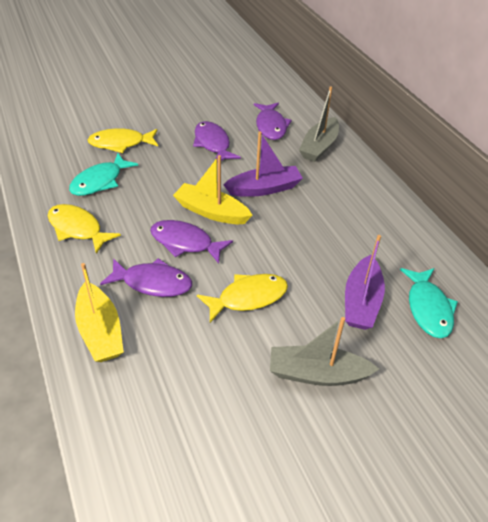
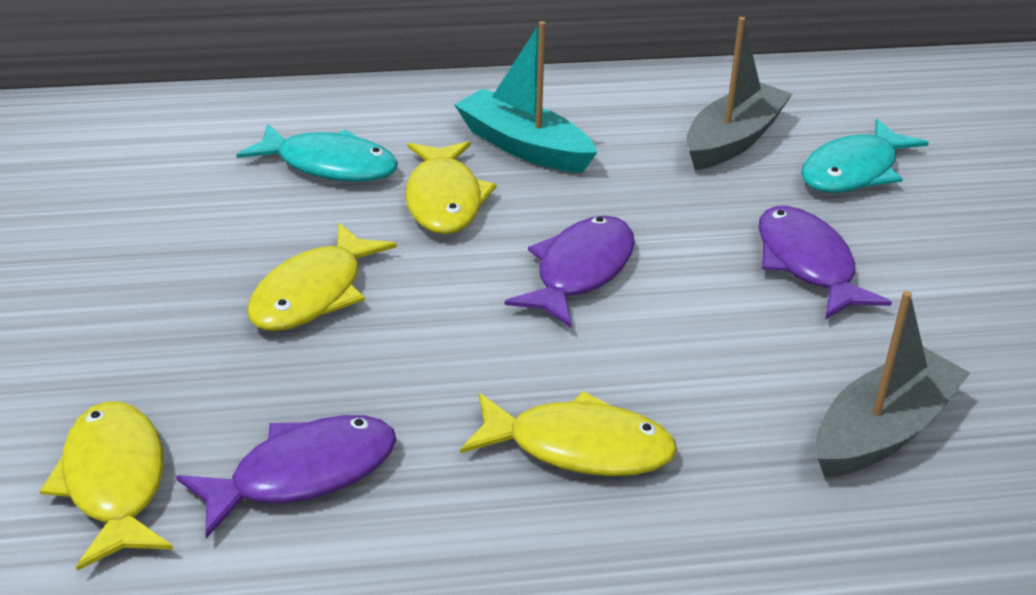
purple boat: 2 -> 0
purple fish: 4 -> 3
turquoise boat: 0 -> 1
yellow boat: 2 -> 0
yellow fish: 3 -> 4

